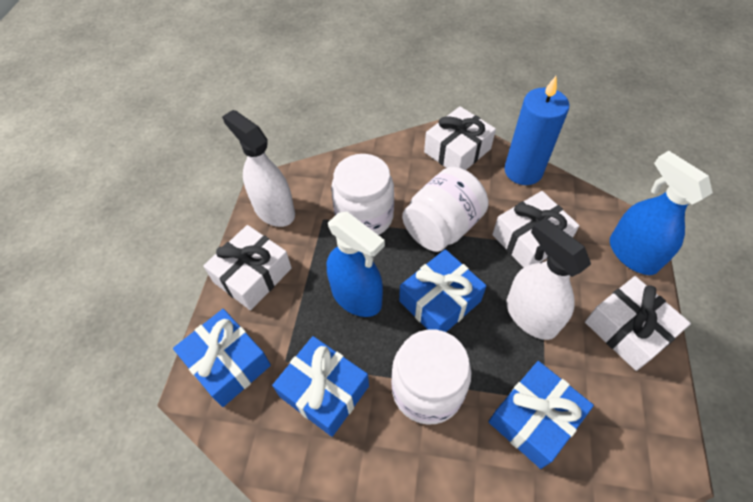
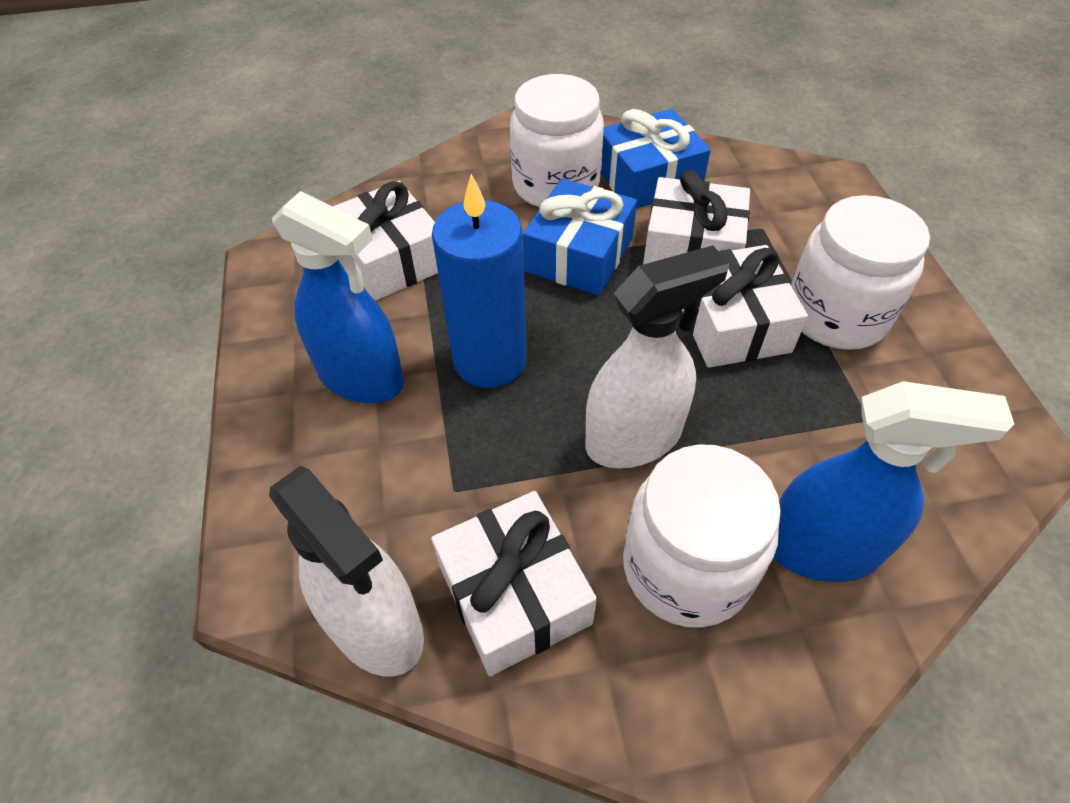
blue gift: 4 -> 2

